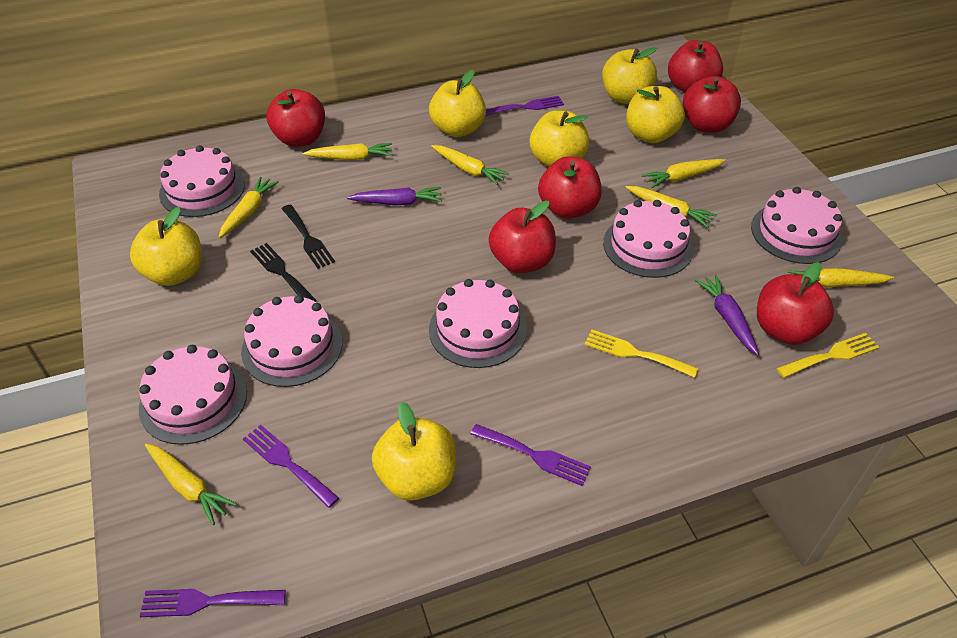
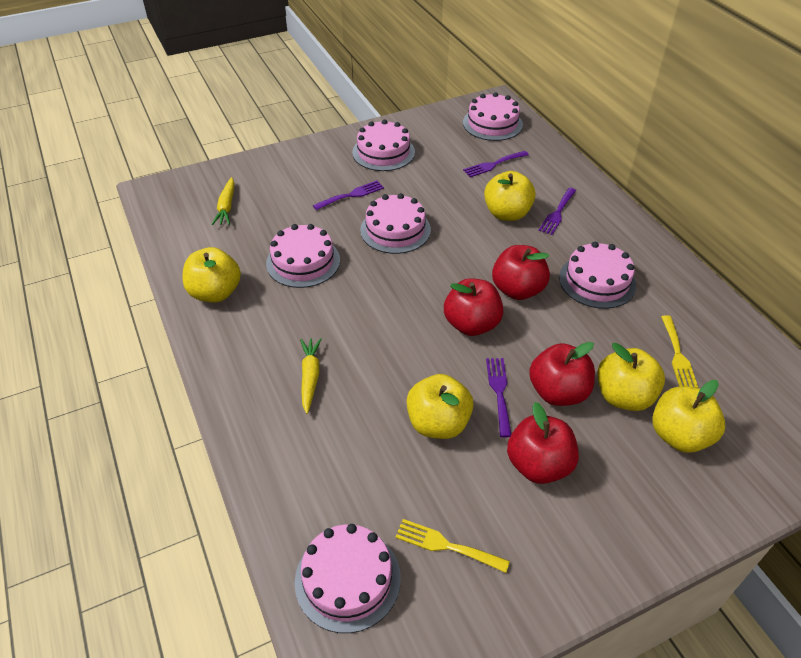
black fork: 2 -> 0
purple carrot: 2 -> 0
red apple: 6 -> 4
yellow apple: 6 -> 5
yellow carrot: 7 -> 2

